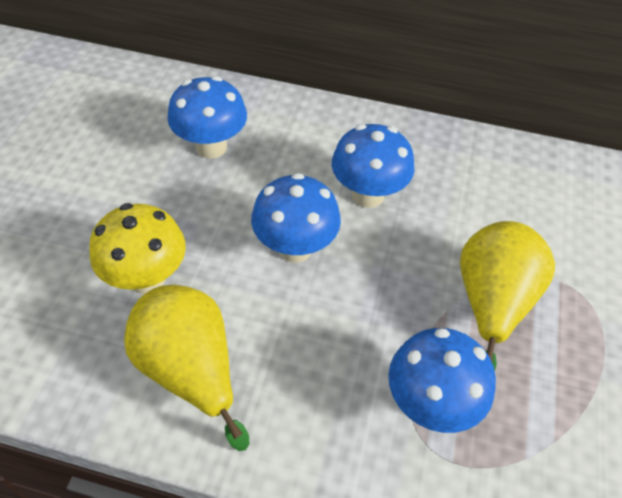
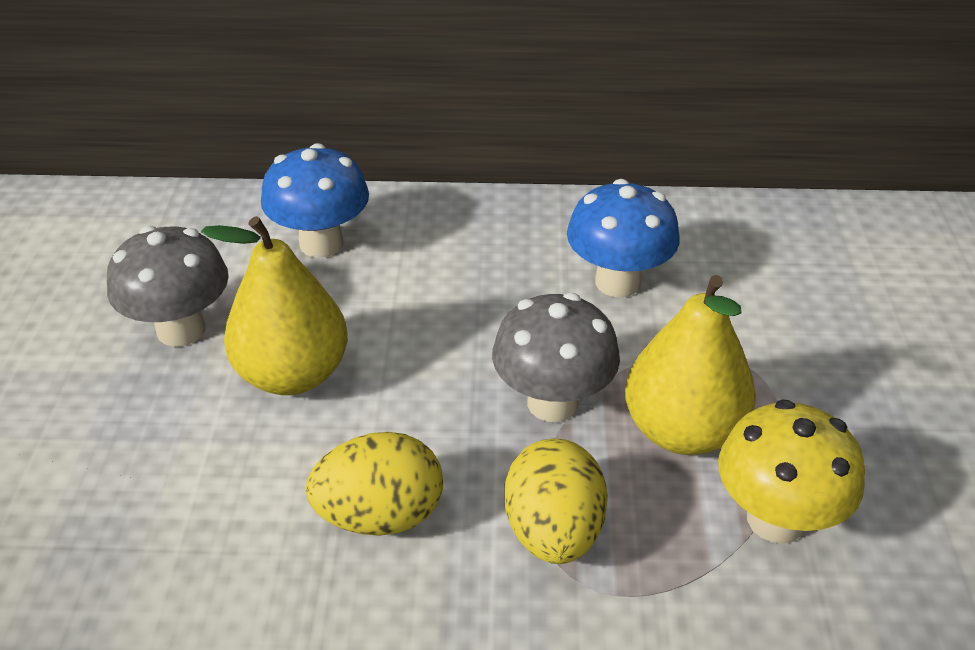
blue mushroom: 4 -> 2
grey mushroom: 0 -> 2
yellow egg: 0 -> 2

